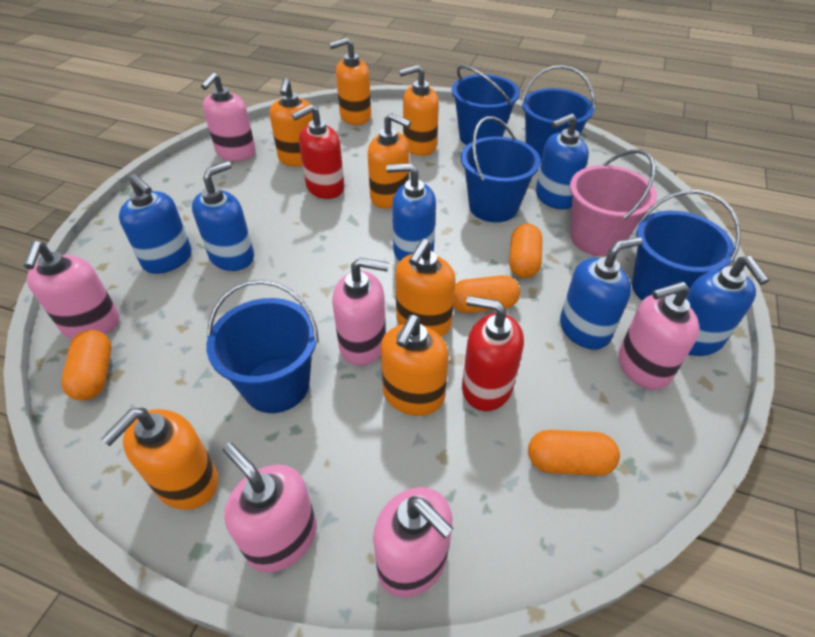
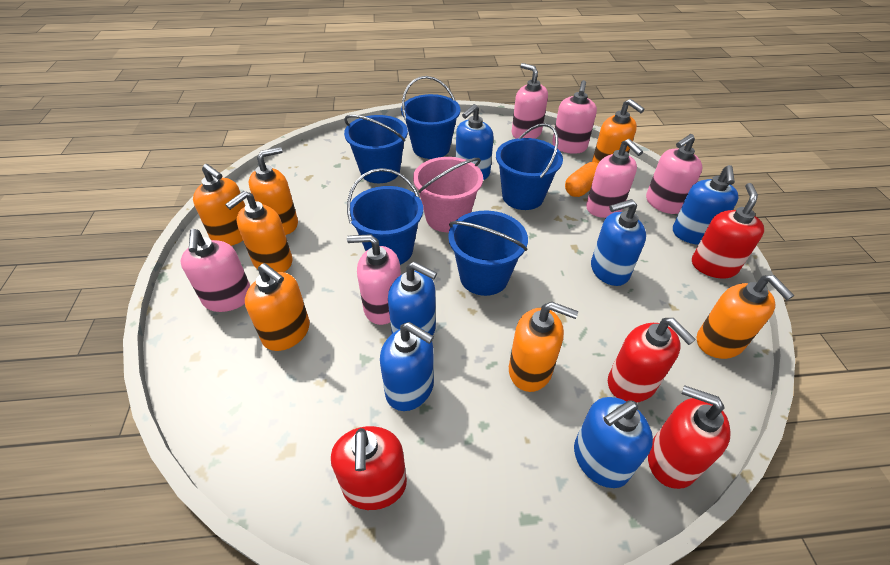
orange capsule: 4 -> 1
red soap dispenser: 2 -> 4

